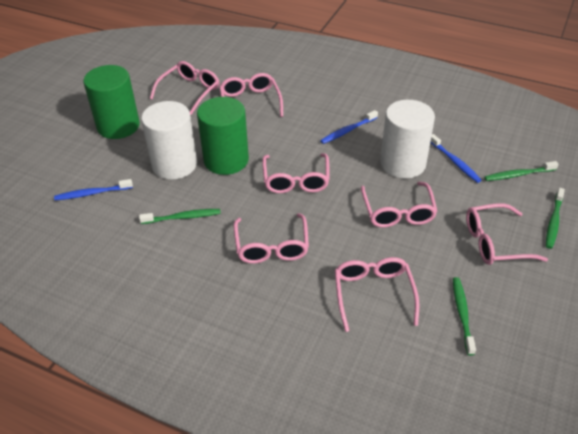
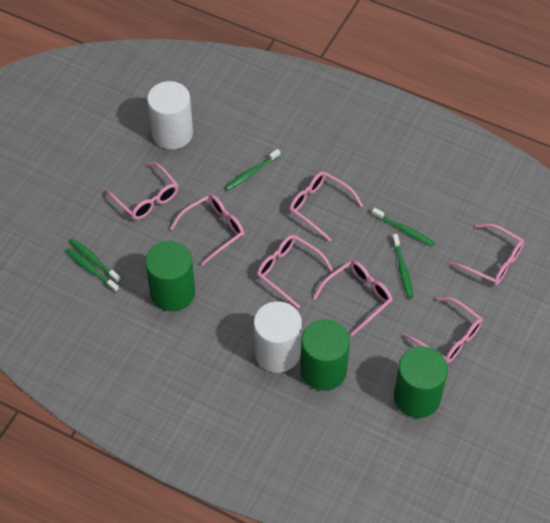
blue toothbrush: 3 -> 0
green cylinder: 2 -> 3
green toothbrush: 4 -> 5

